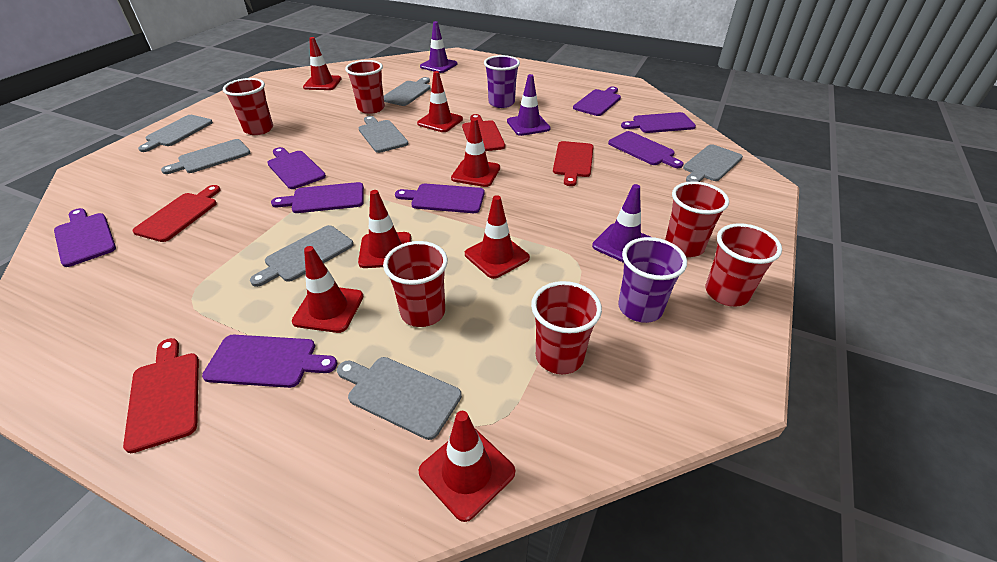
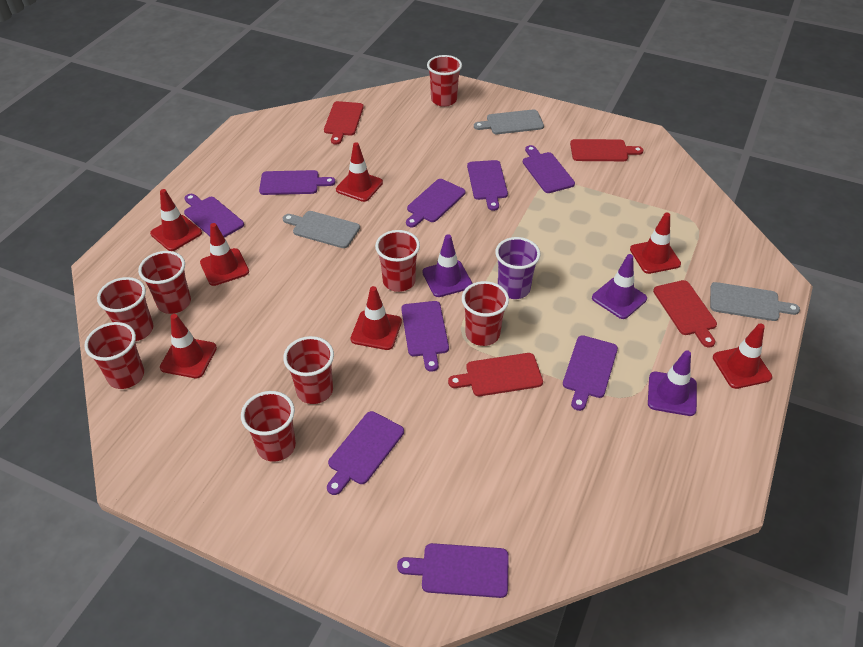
grey cutting board: 7 -> 3
purple cup: 2 -> 1
purple cutting board: 8 -> 9
red cup: 6 -> 8

